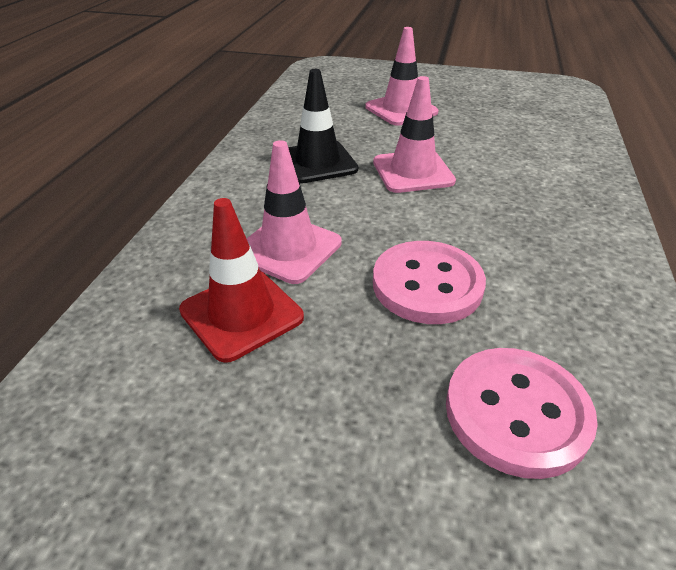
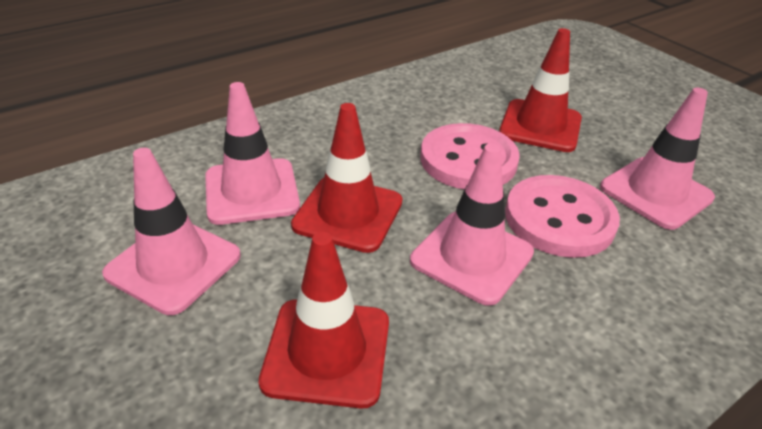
black traffic cone: 1 -> 0
pink traffic cone: 3 -> 4
red traffic cone: 1 -> 3

